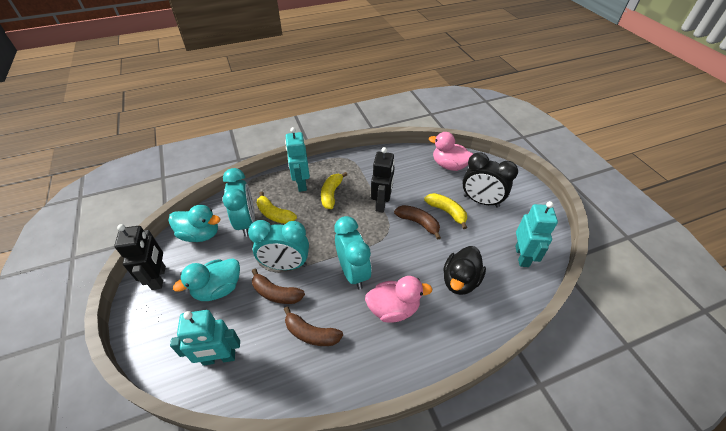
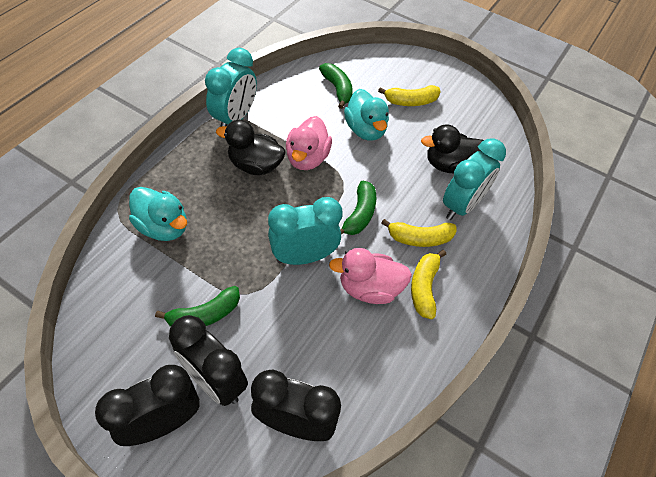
black clock: 1 -> 3
black duck: 1 -> 2
black robot: 2 -> 0
brown banana: 3 -> 0
green banana: 0 -> 3
turquoise robot: 3 -> 0

